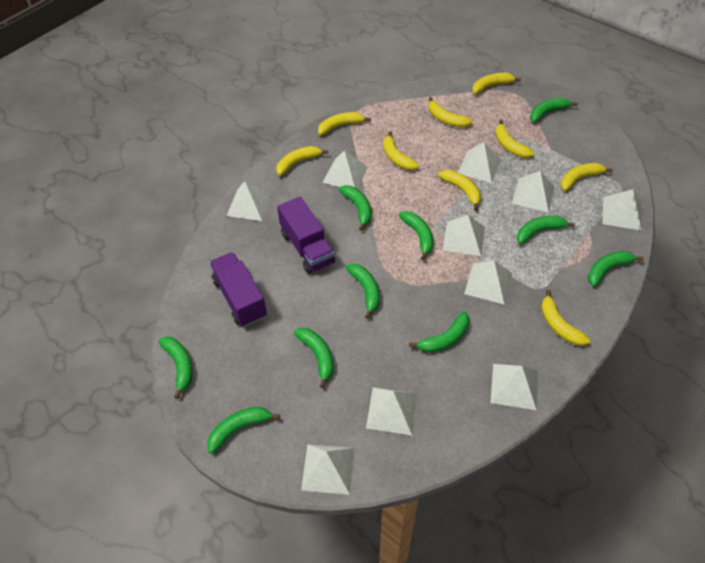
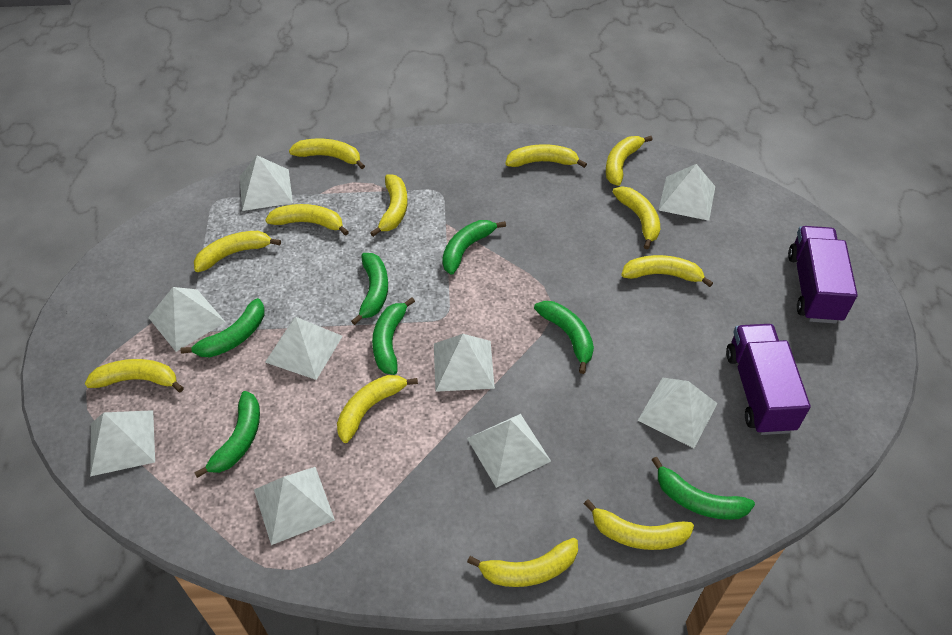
green banana: 10 -> 7
white pyramid: 10 -> 9
yellow banana: 9 -> 12

